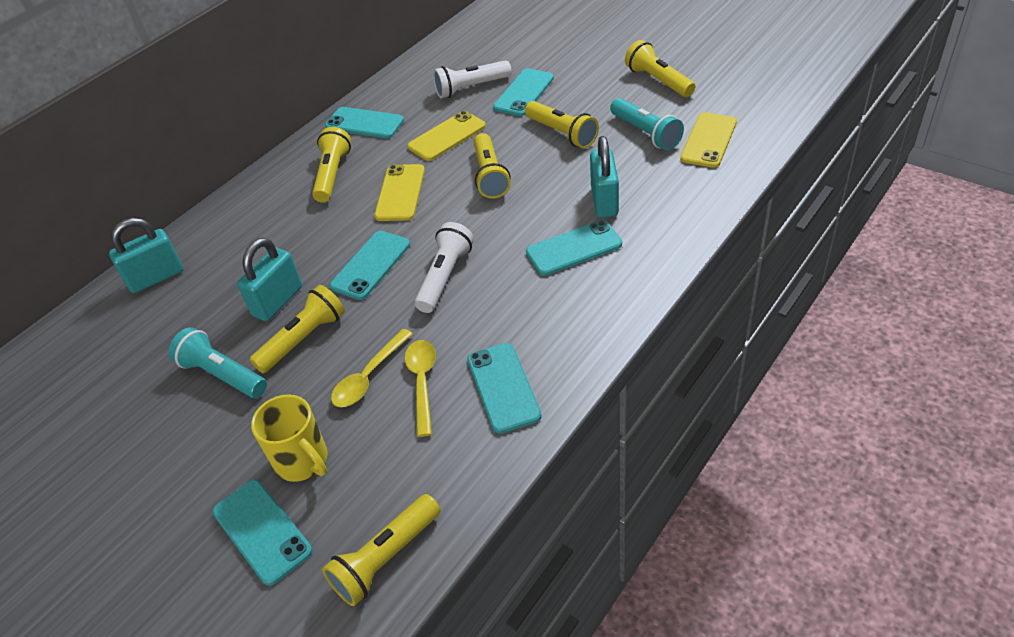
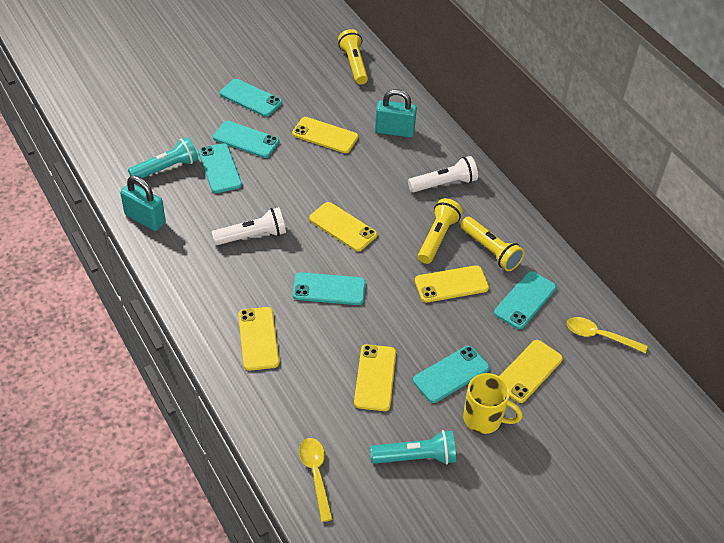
turquoise padlock: 3 -> 2
yellow flashlight: 6 -> 3
yellow phone: 3 -> 6

